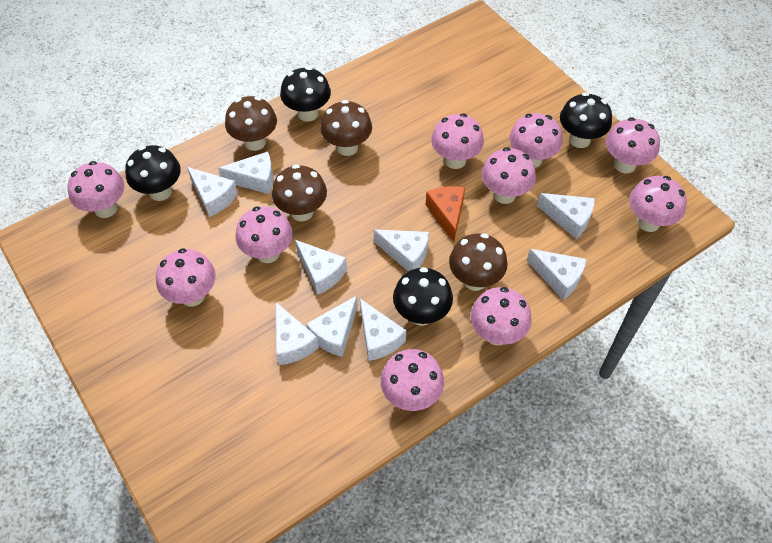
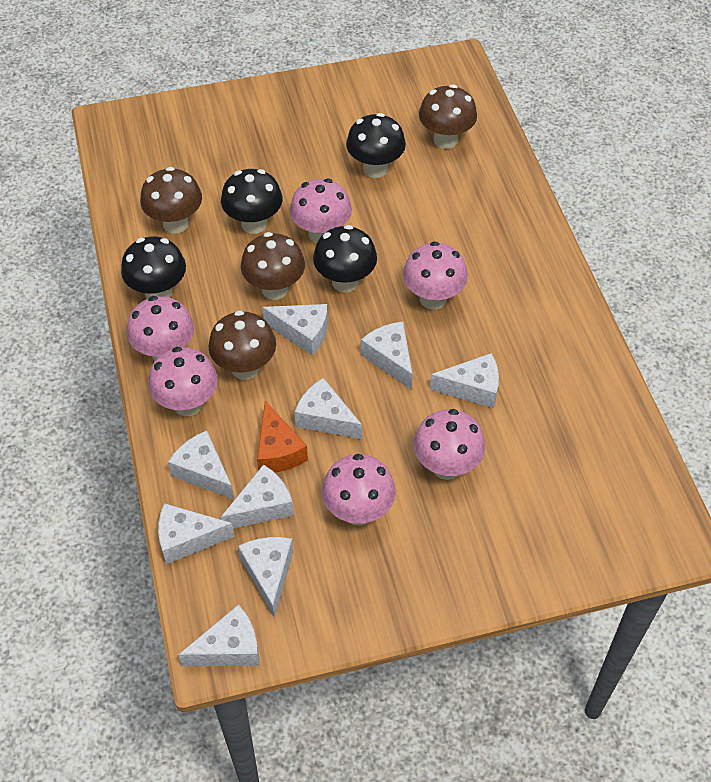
pink mushroom: 10 -> 6

